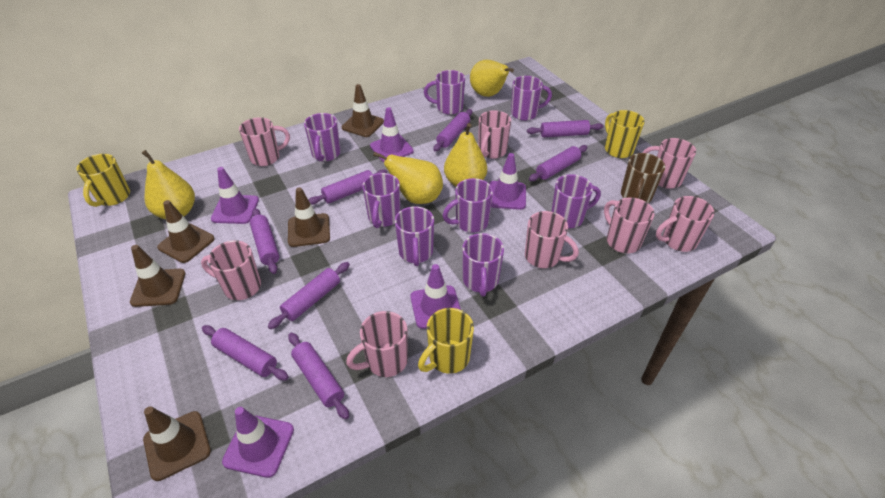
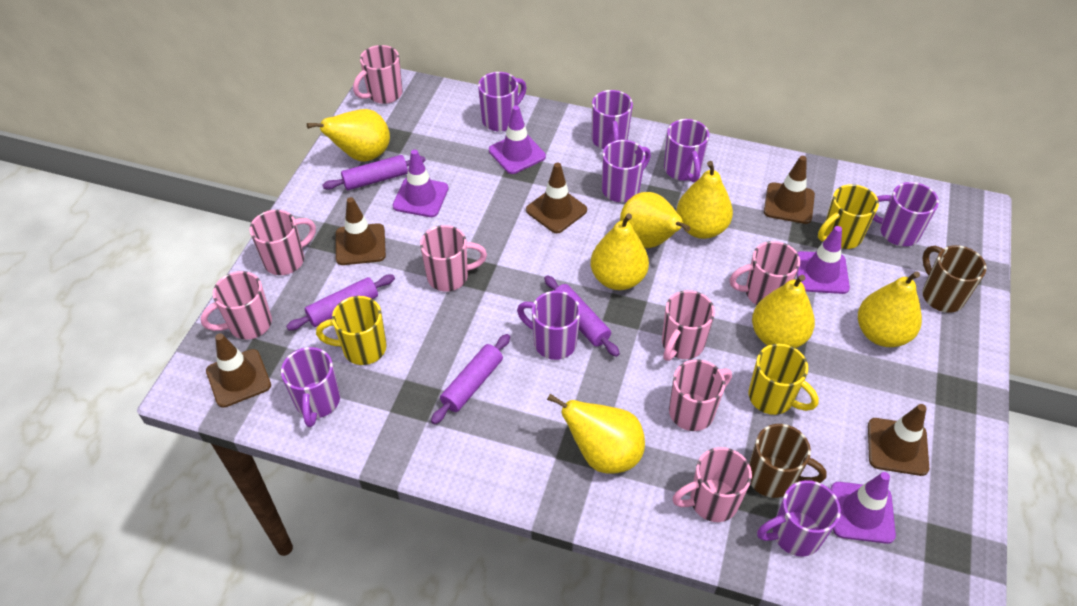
brown mug: 1 -> 2
purple rolling pin: 8 -> 4
purple traffic cone: 5 -> 4
yellow pear: 4 -> 7

